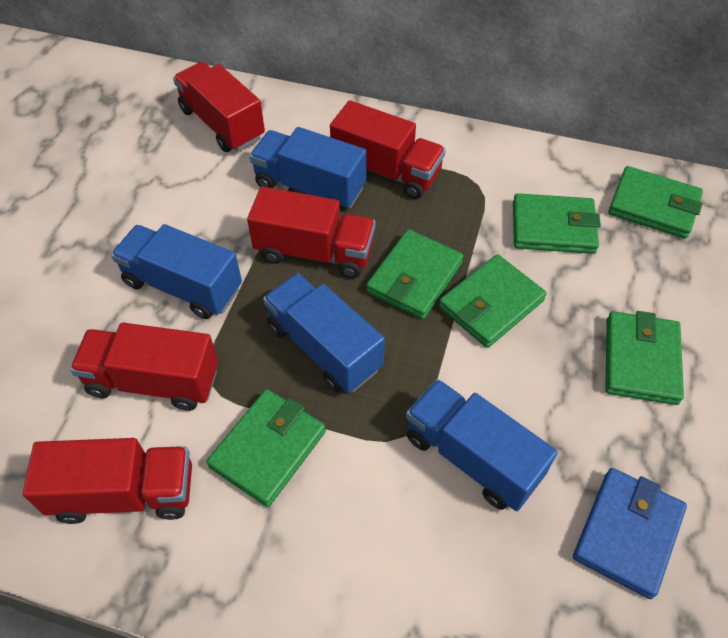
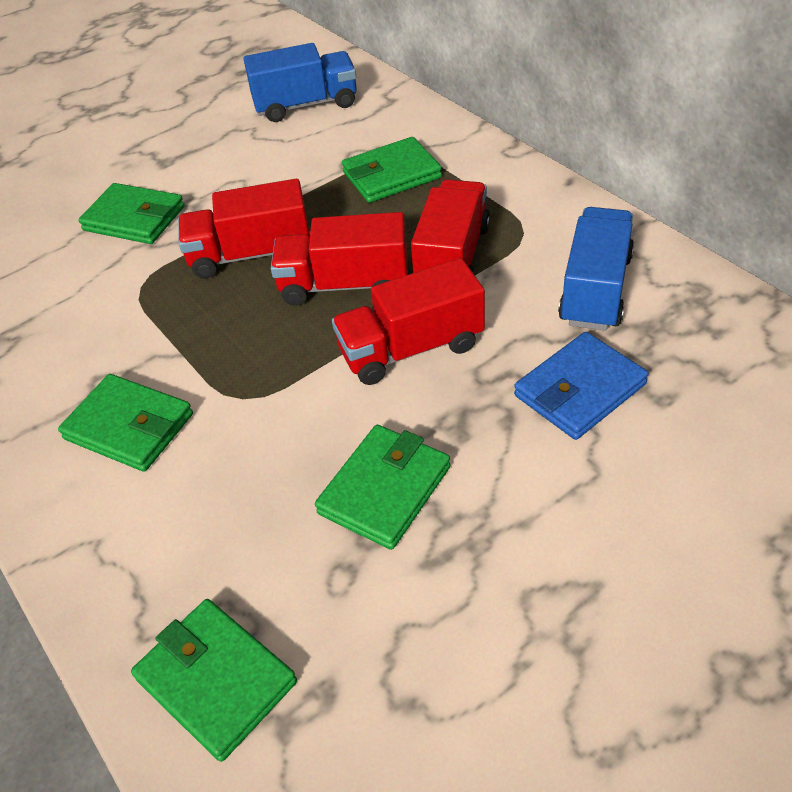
blue truck: 4 -> 2
green wallet: 6 -> 5
red truck: 5 -> 4

